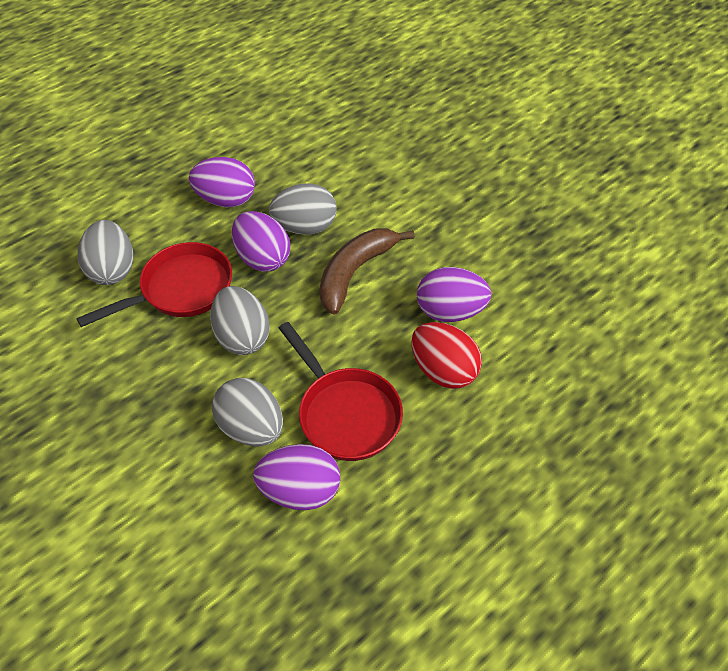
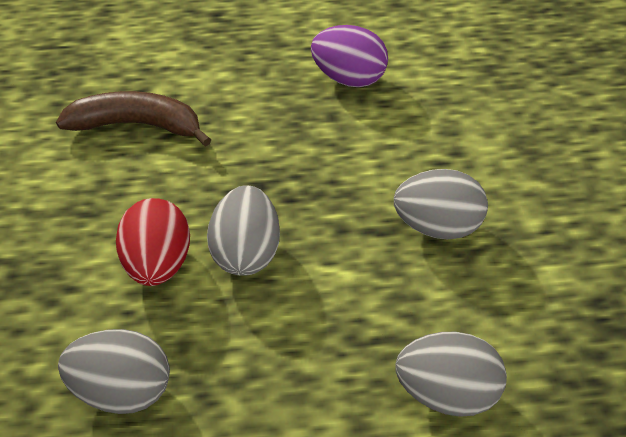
purple egg: 4 -> 1
red pan: 2 -> 0

